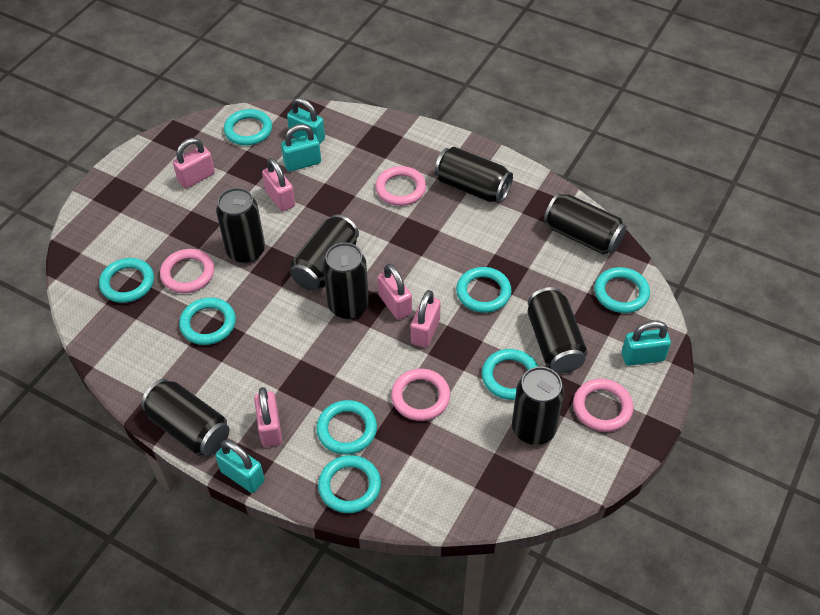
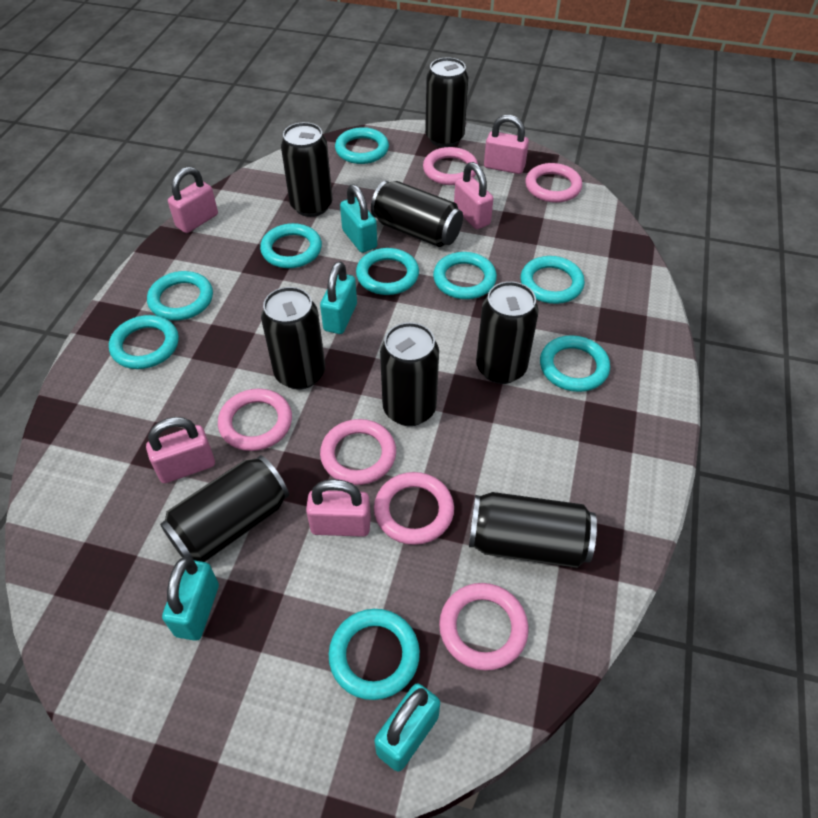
pink ring: 4 -> 6
turquoise ring: 8 -> 9

